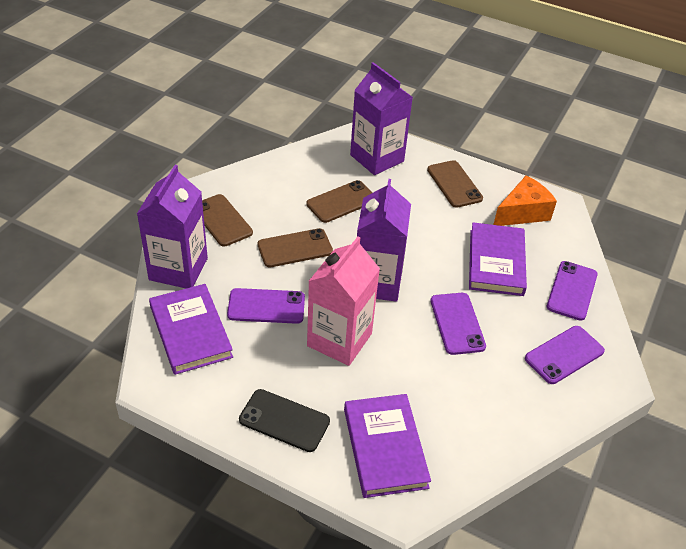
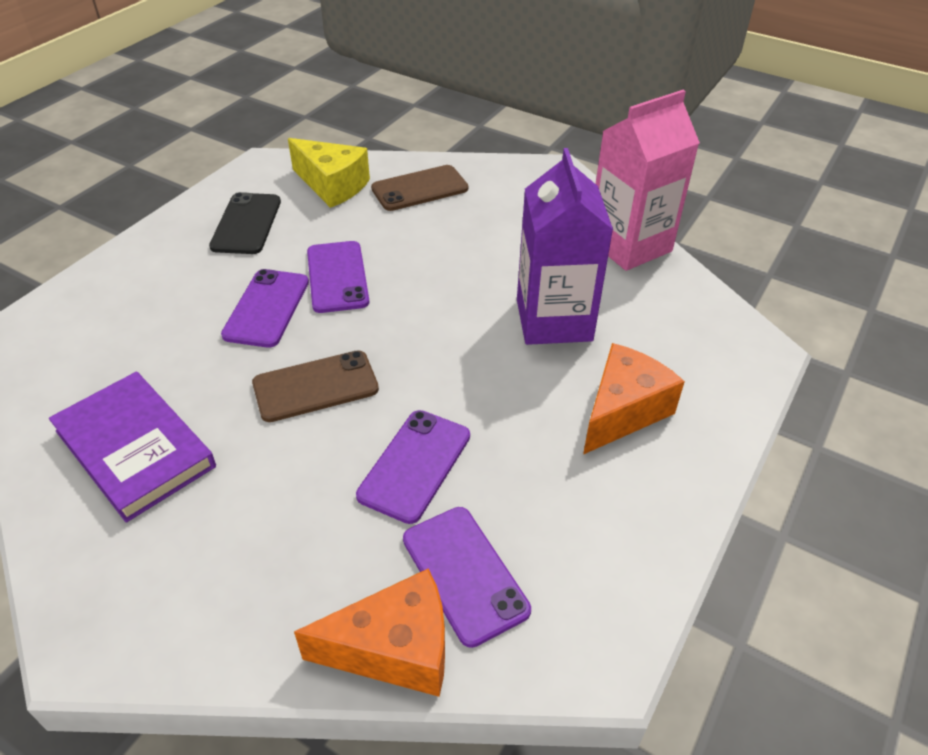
brown phone: 4 -> 2
orange cheese: 1 -> 2
purple book: 3 -> 1
purple carton: 3 -> 1
yellow cheese: 0 -> 1

